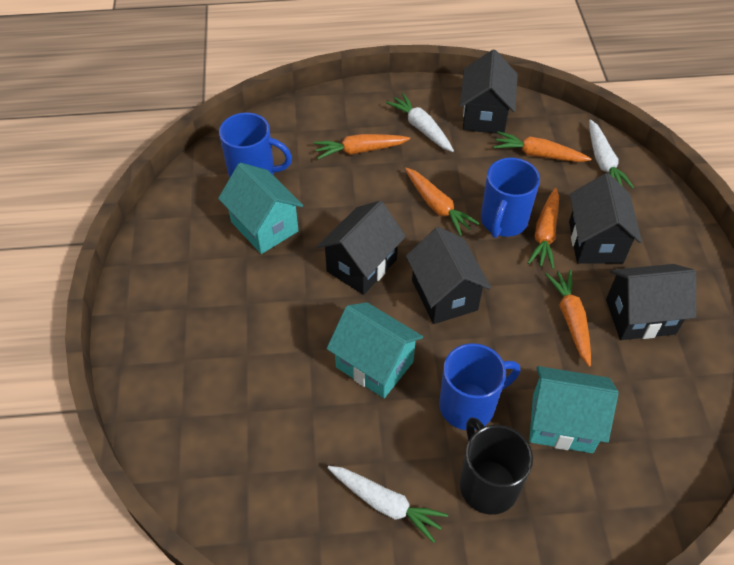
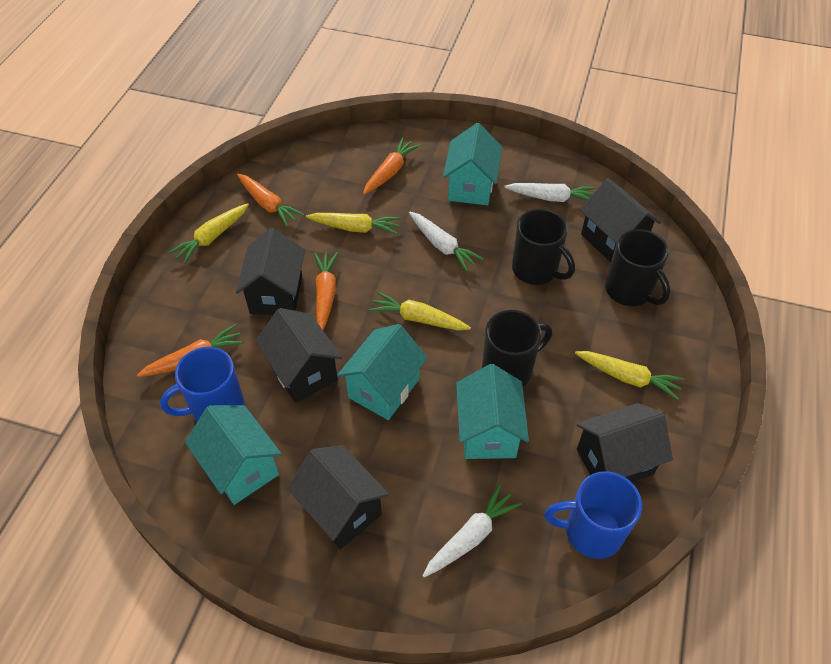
black mug: 1 -> 3
blue mug: 3 -> 2
orange carrot: 5 -> 4
turquoise house: 3 -> 4
yellow carrot: 0 -> 4

